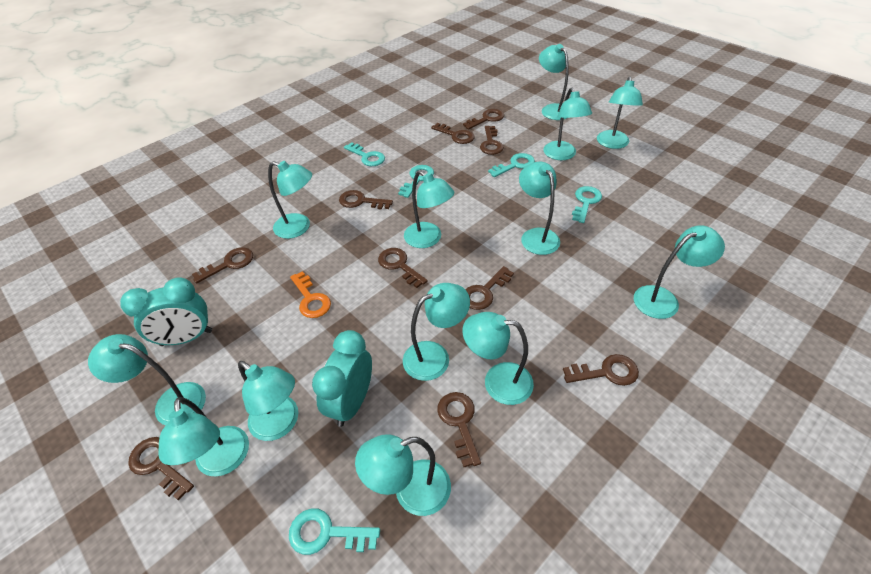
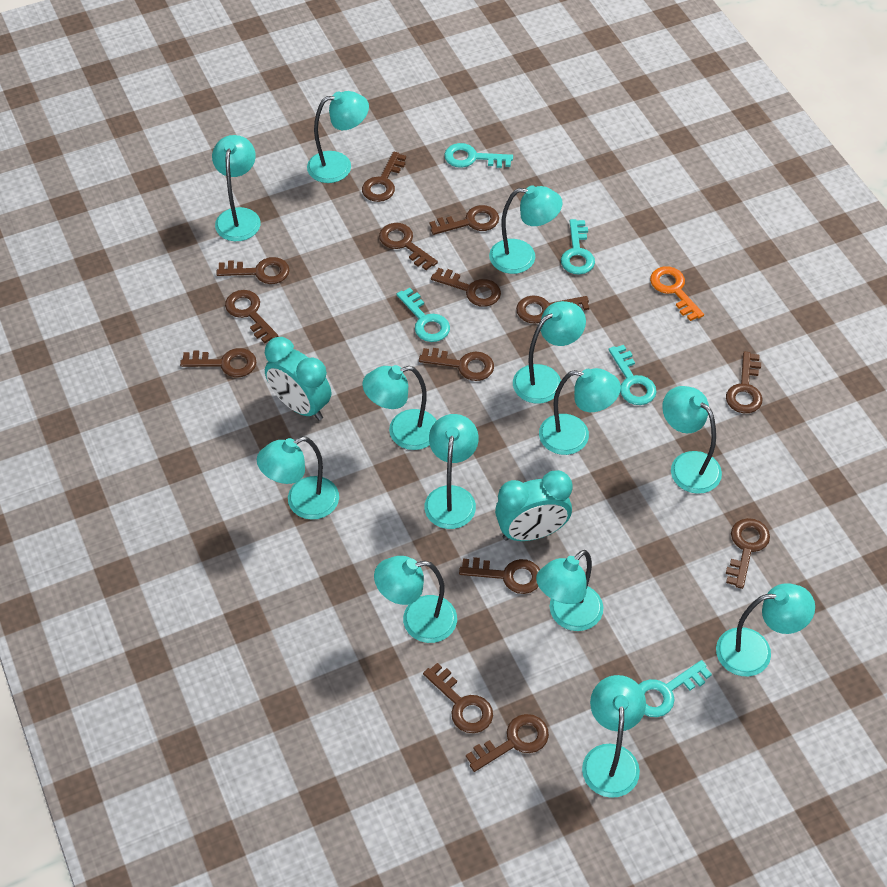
brown key: 10 -> 14

